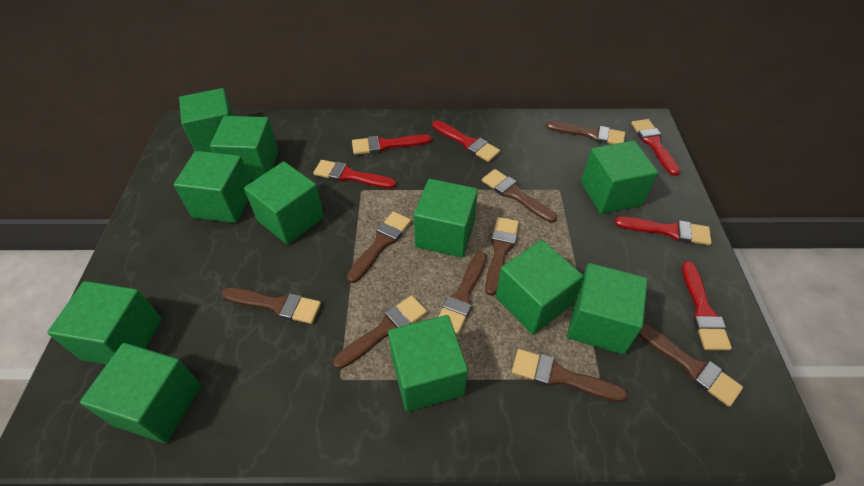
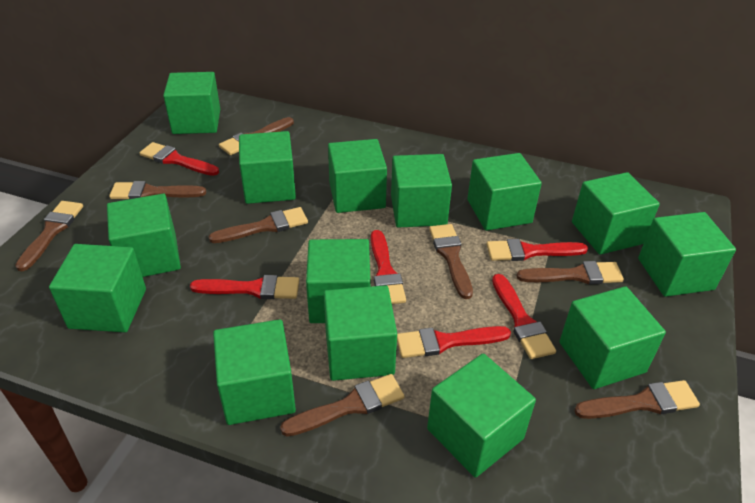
brown brush: 9 -> 8
green cube: 11 -> 14

